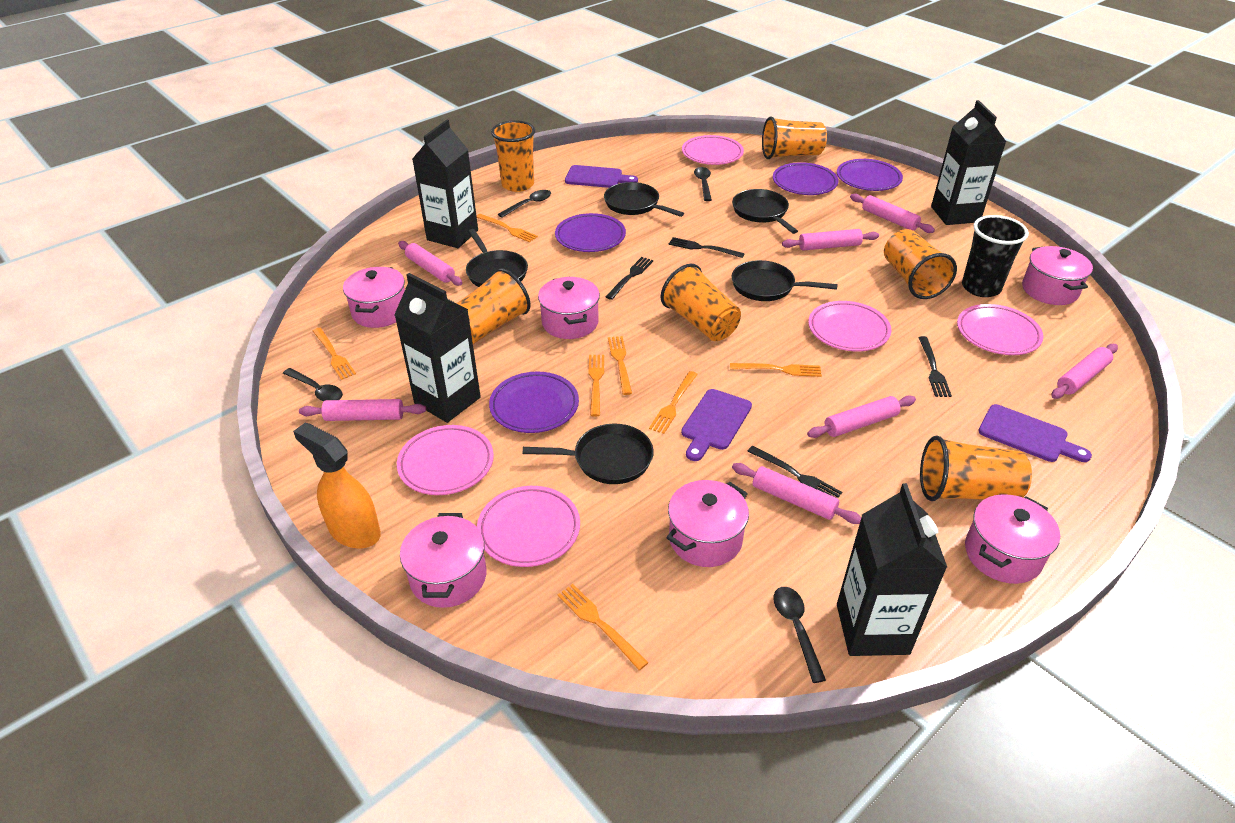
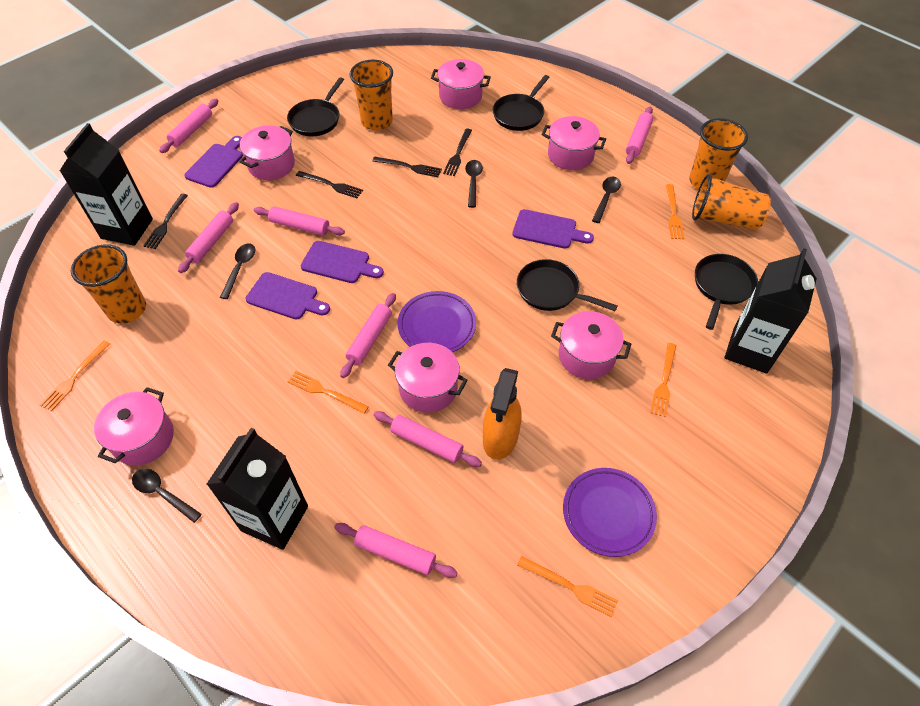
black carton: 4 -> 3
black cup: 1 -> 0
black pan: 5 -> 4
orange cup: 6 -> 4
orange fork: 7 -> 5
pink plate: 5 -> 0
purple cutting board: 3 -> 4
purple plate: 4 -> 2

